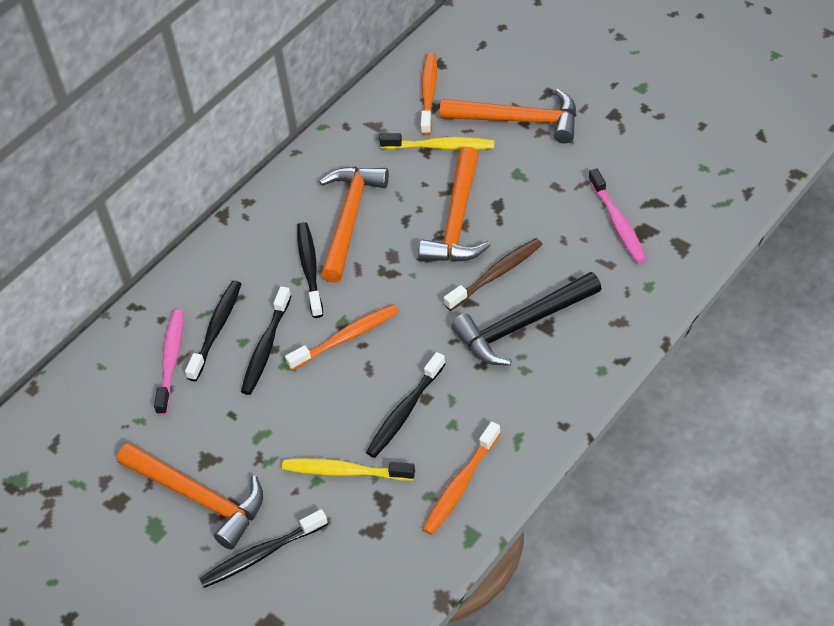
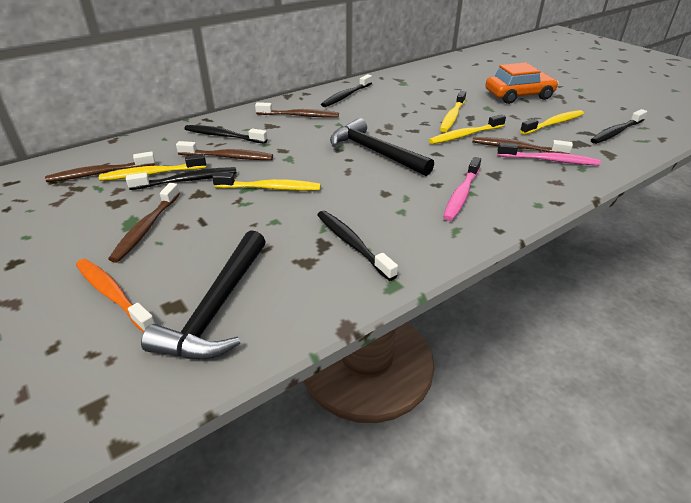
black hammer: 1 -> 2
brown toothbrush: 1 -> 5
orange car: 0 -> 1
orange hammer: 4 -> 0
orange toothbrush: 3 -> 1
yellow toothbrush: 2 -> 5

